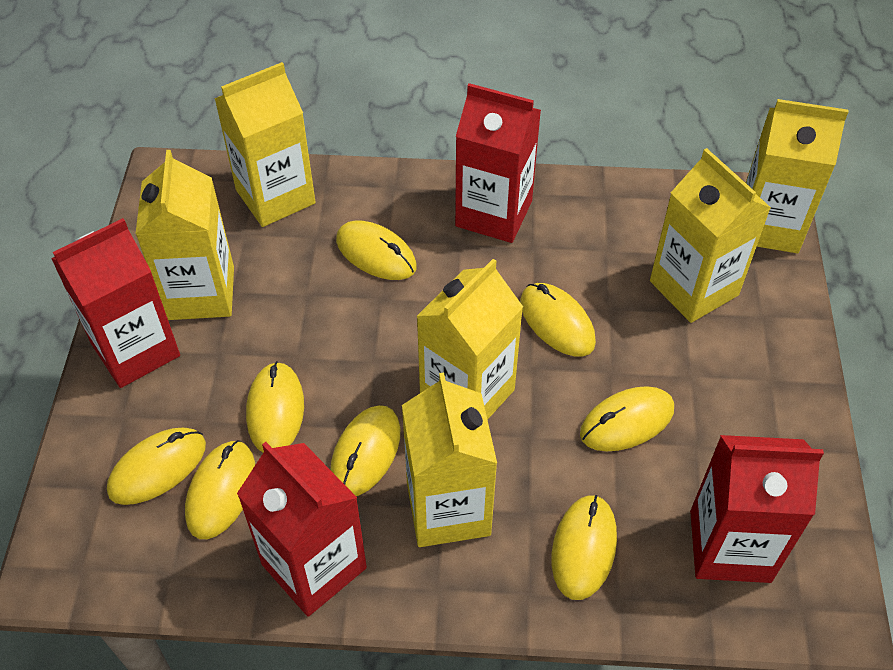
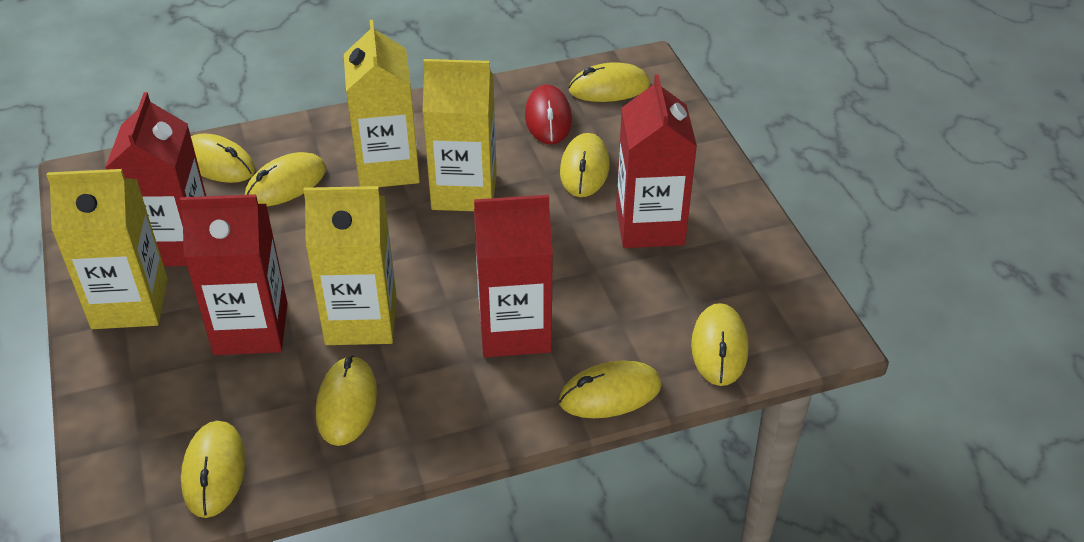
red mouse: 0 -> 1
yellow carton: 6 -> 4

